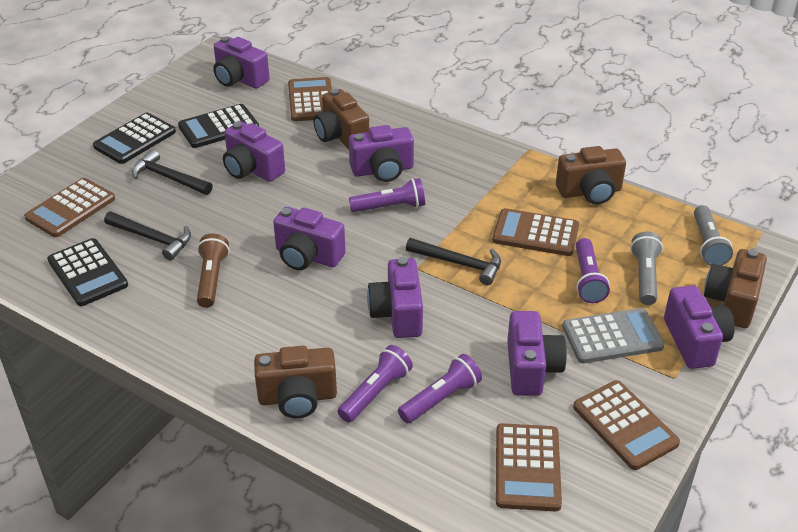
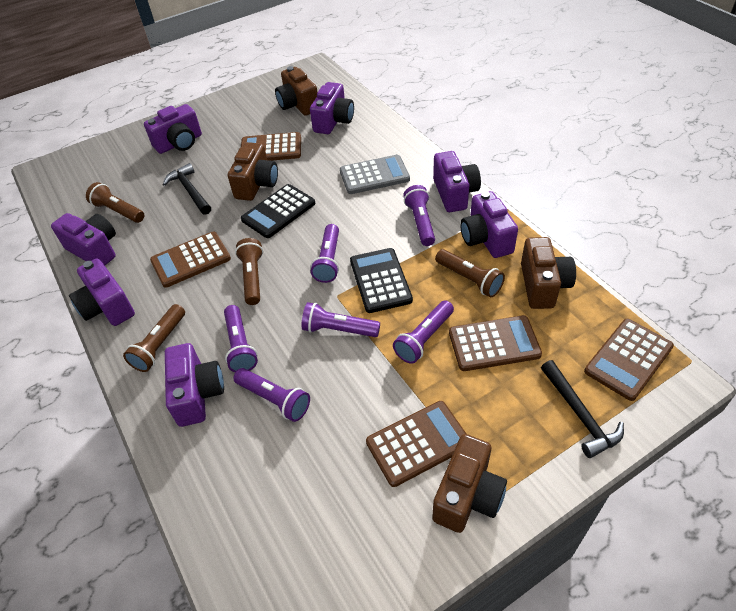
black calculator: 3 -> 2
black hammer: 3 -> 2
brown flashlight: 1 -> 4
grey flashlight: 2 -> 0
purple flashlight: 4 -> 6

